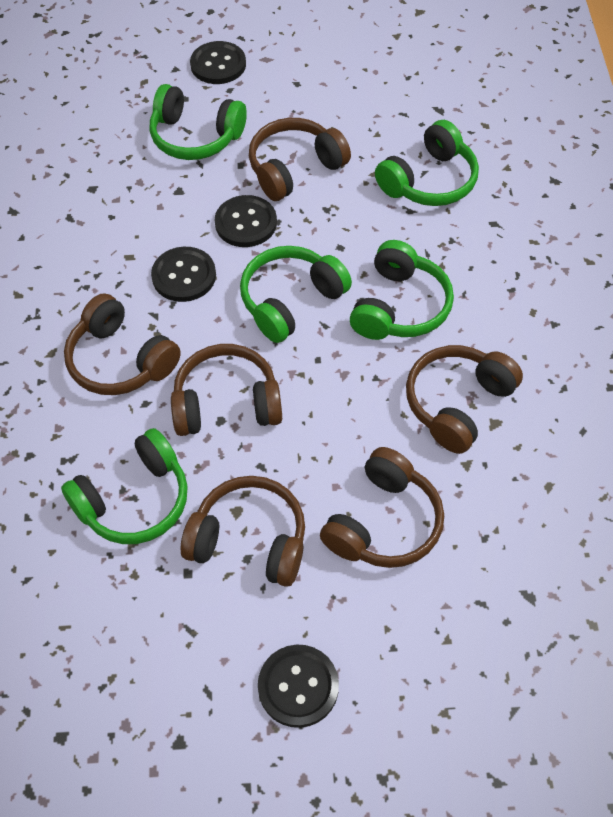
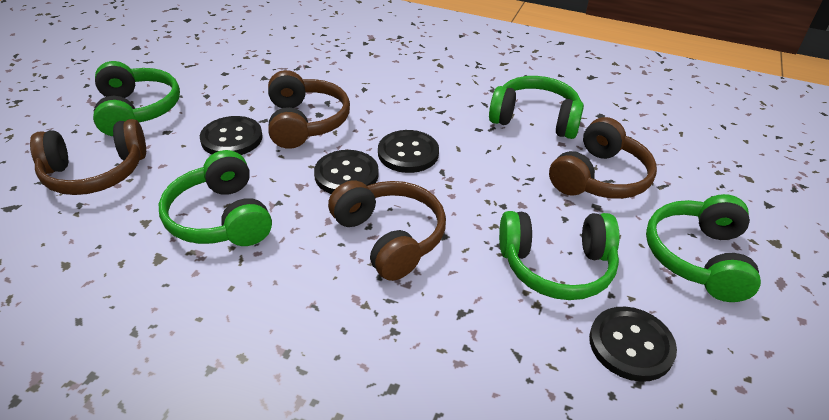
brown headphones: 6 -> 4

